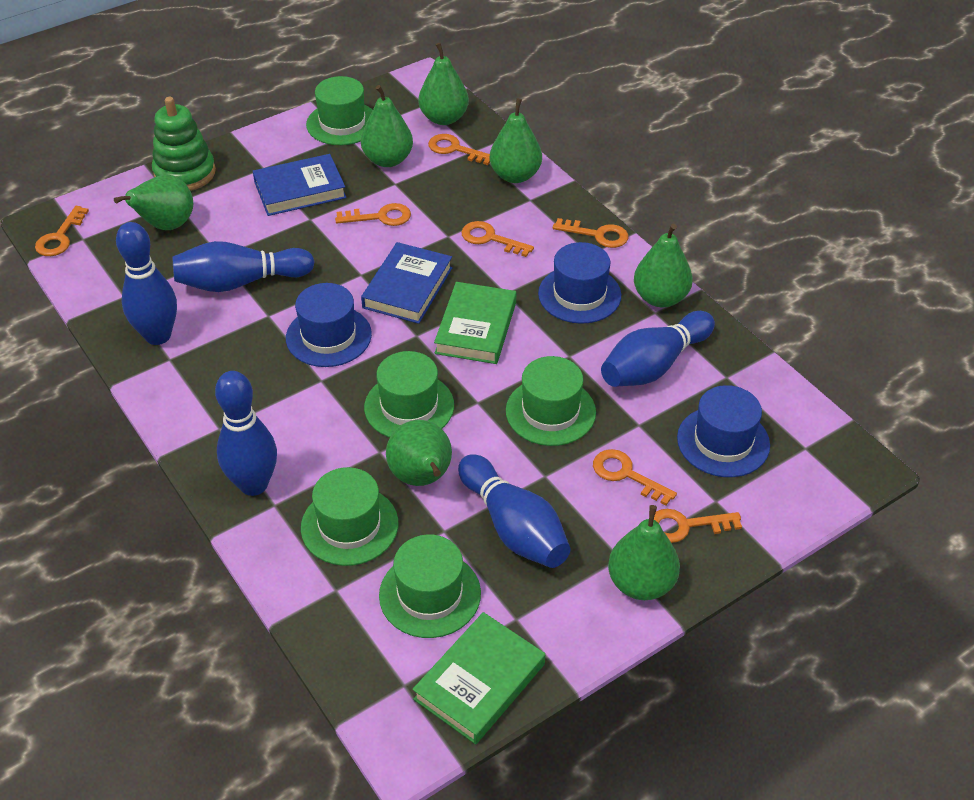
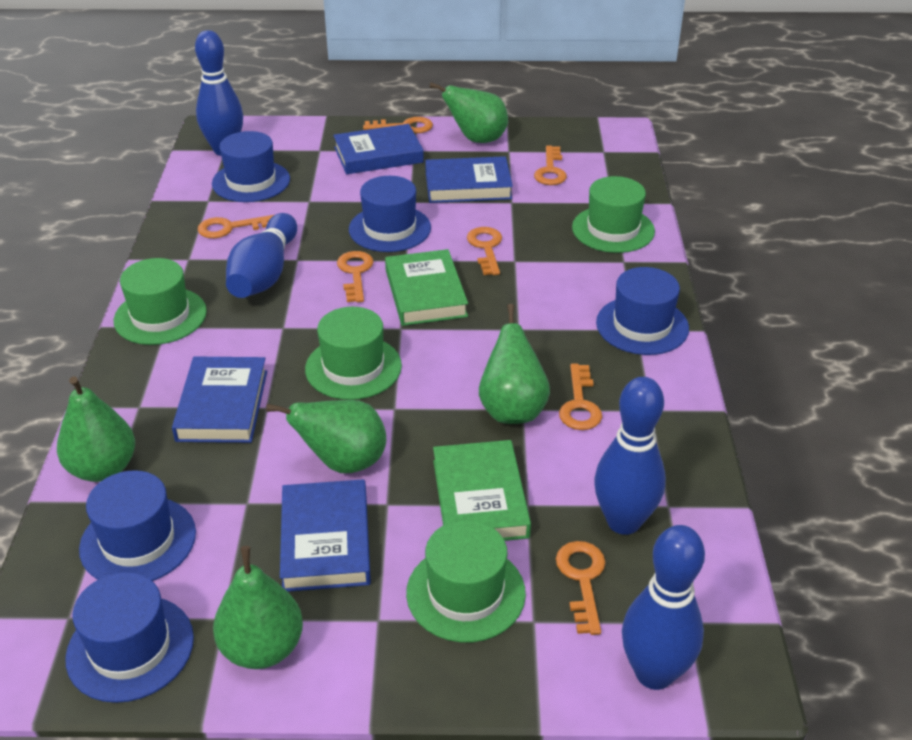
blue book: 2 -> 4
blue bowling pin: 5 -> 4
blue hat: 3 -> 5
green hat: 5 -> 4
green pear: 7 -> 5
green stacking toy: 1 -> 0

